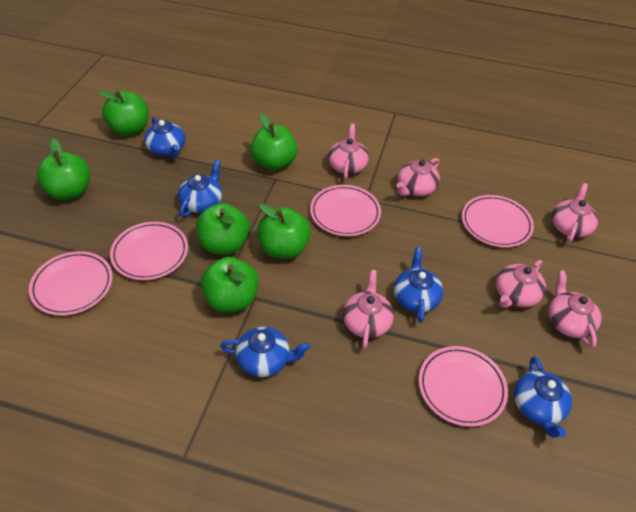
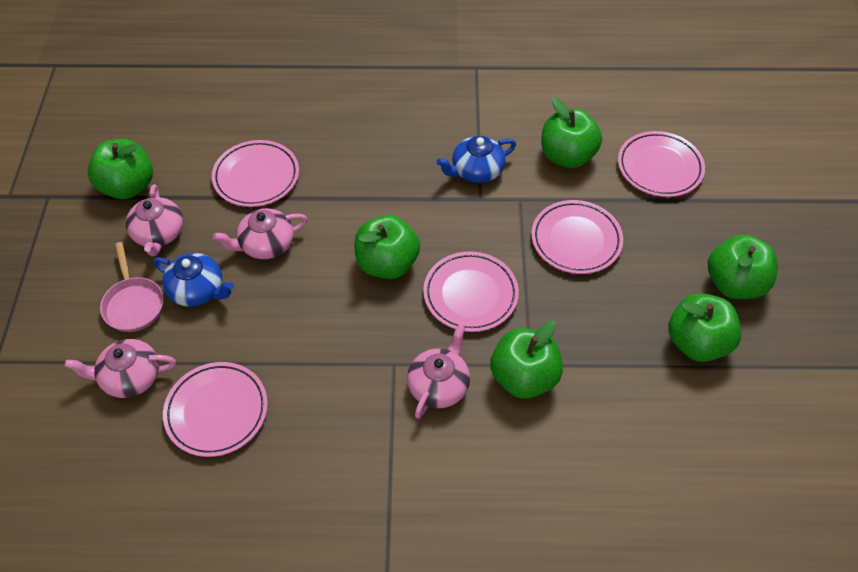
blue teapot: 5 -> 2
pink pan: 0 -> 1
pink teapot: 6 -> 4

